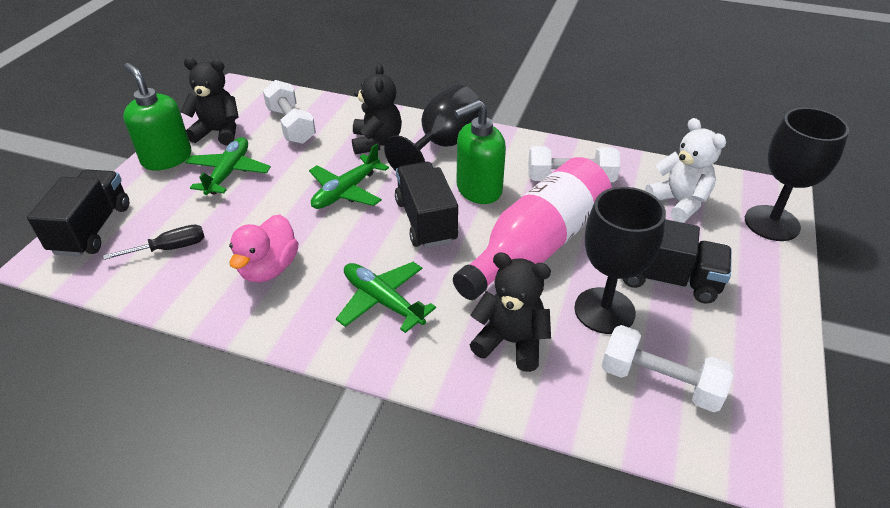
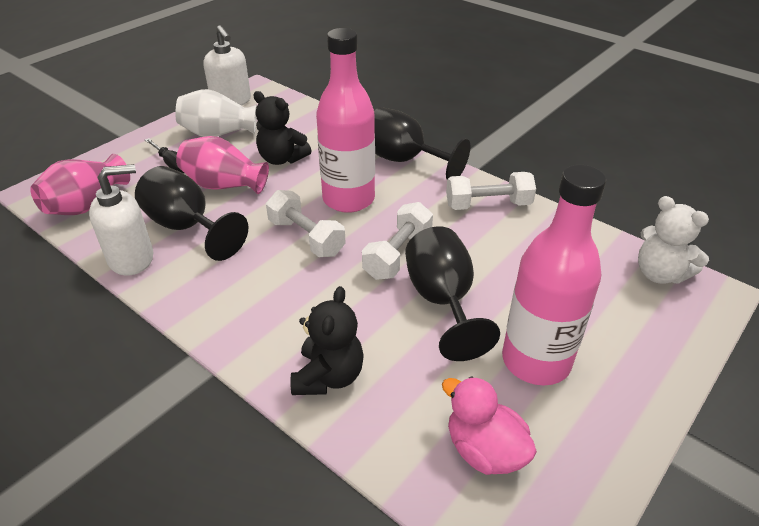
black teddy bear: 3 -> 2
black truck: 3 -> 0
green plane: 3 -> 0
green soap dispenser: 2 -> 0
pink bottle: 1 -> 2
pink vase: 0 -> 2
white soap dispenser: 0 -> 2
white vase: 0 -> 1

